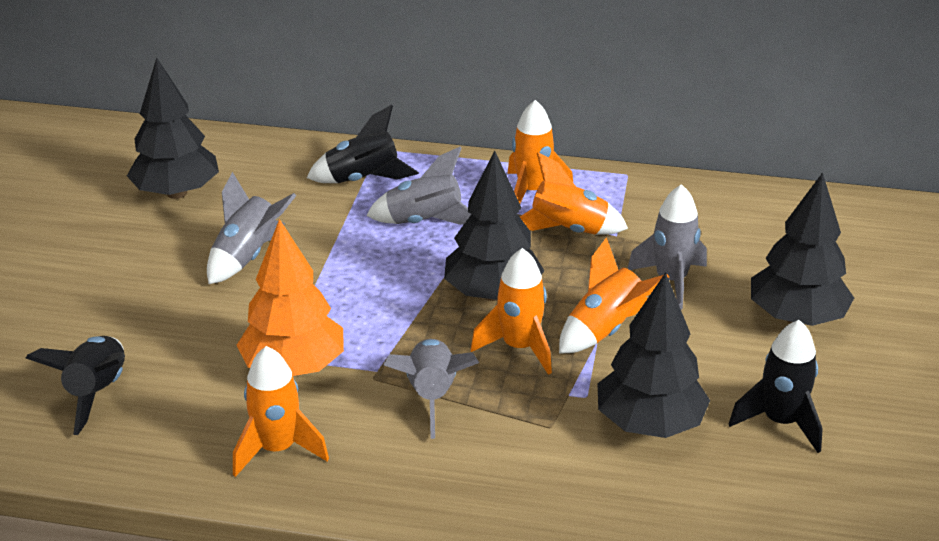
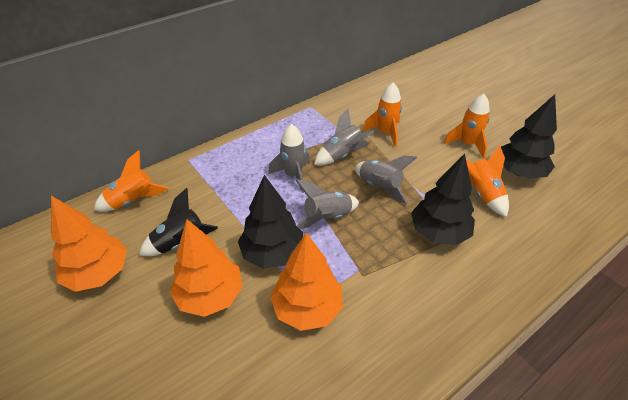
black rocket: 3 -> 1
black tree: 4 -> 3
orange rocket: 5 -> 4
orange tree: 1 -> 3

